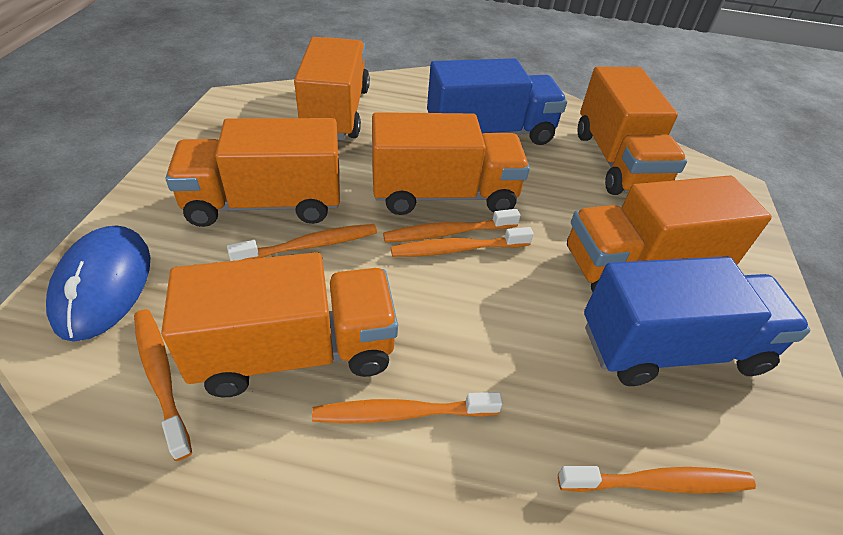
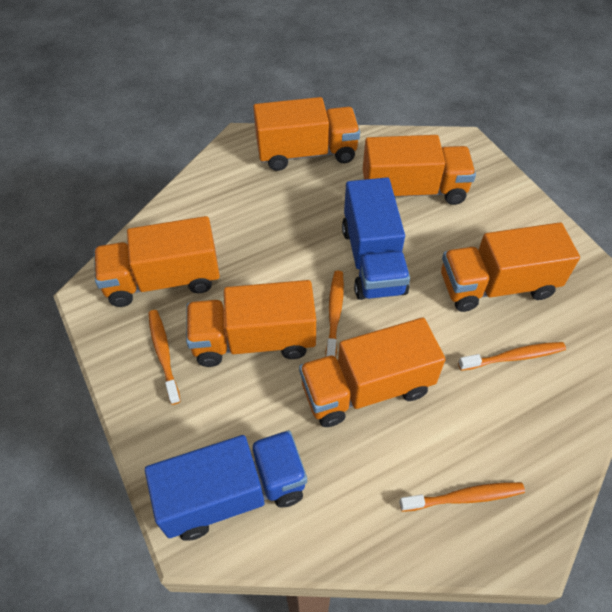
blue mouse: 1 -> 0
orange toothbrush: 6 -> 4

